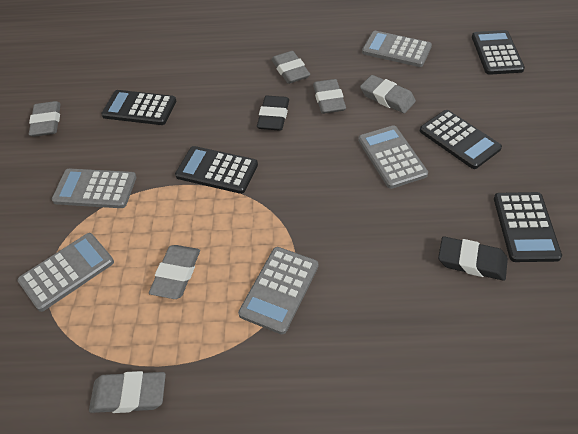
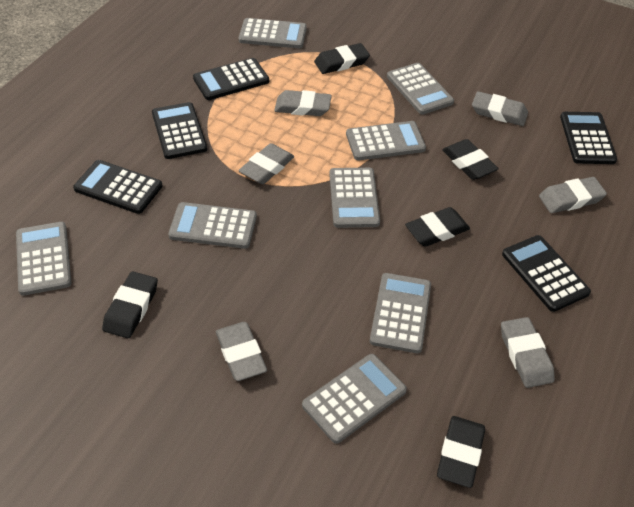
black eraser: 2 -> 5
grey calculator: 5 -> 8

